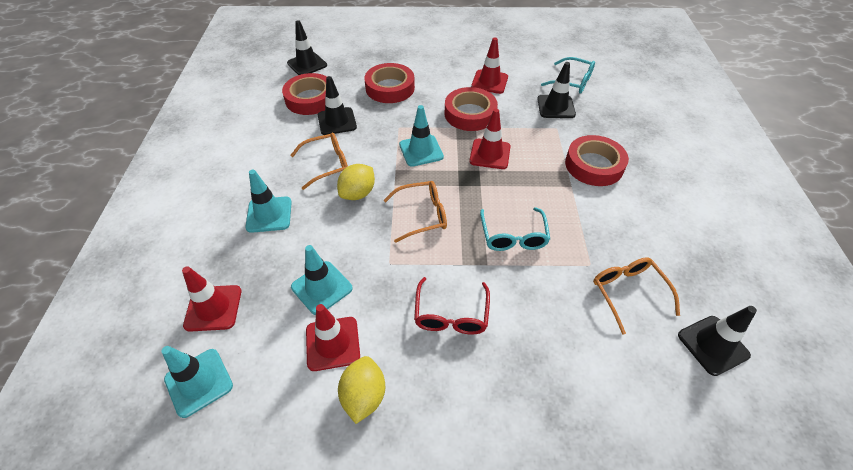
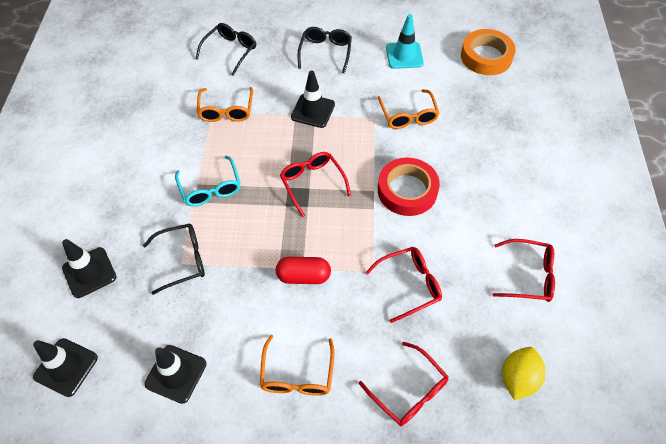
black glasses: 0 -> 3
orange tape: 0 -> 1
red capsule: 0 -> 1
red glasses: 1 -> 4
red tape: 4 -> 1
red traffic cone: 4 -> 0
turquoise glasses: 2 -> 1
turquoise traffic cone: 4 -> 1
yellow lemon: 2 -> 1

